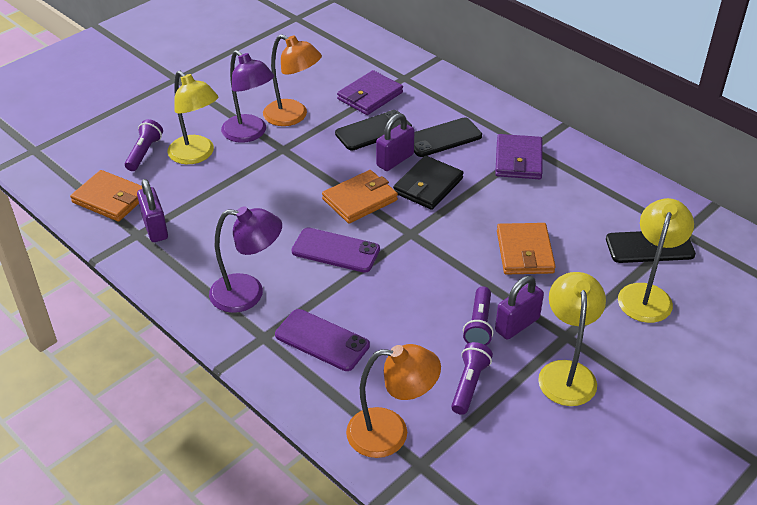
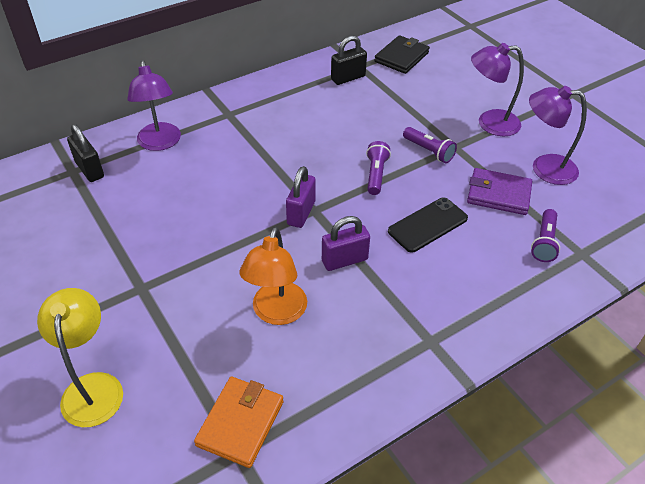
black padlock: 0 -> 2
black phone: 3 -> 1
orange lamp: 2 -> 1
orange wallet: 3 -> 1
purple lamp: 2 -> 3
purple padlock: 3 -> 2
purple phone: 2 -> 0
purple wallet: 2 -> 1
yellow lamp: 3 -> 1

